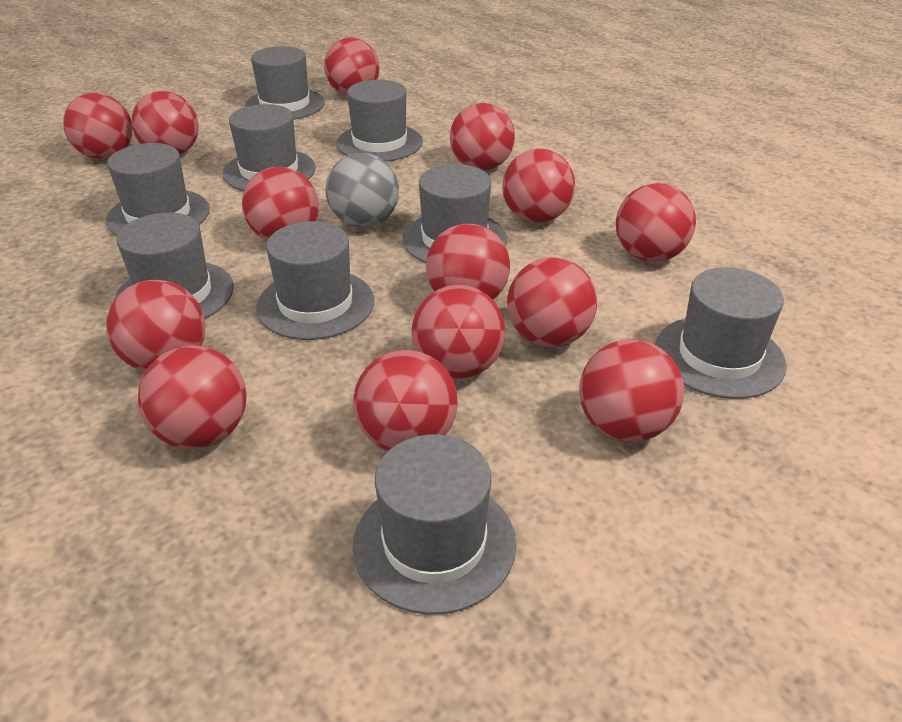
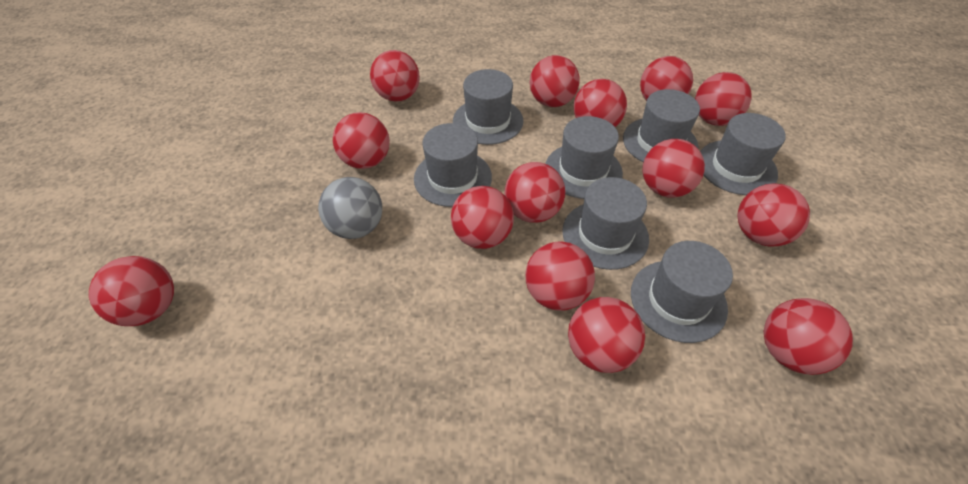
grey hat: 9 -> 7

